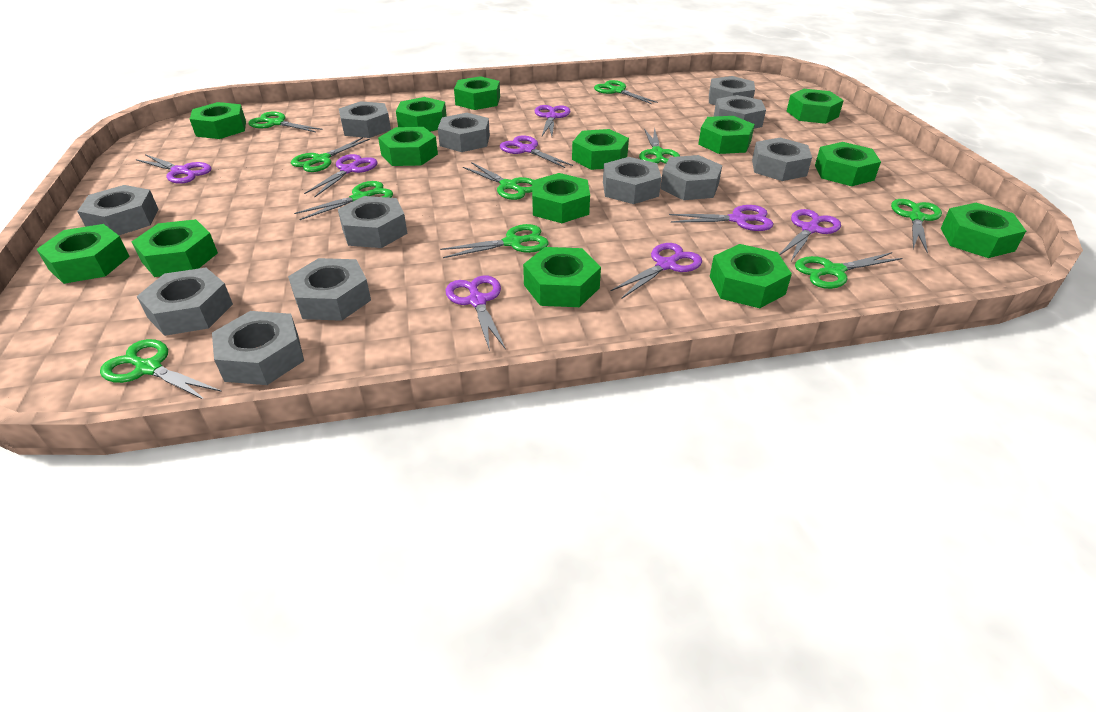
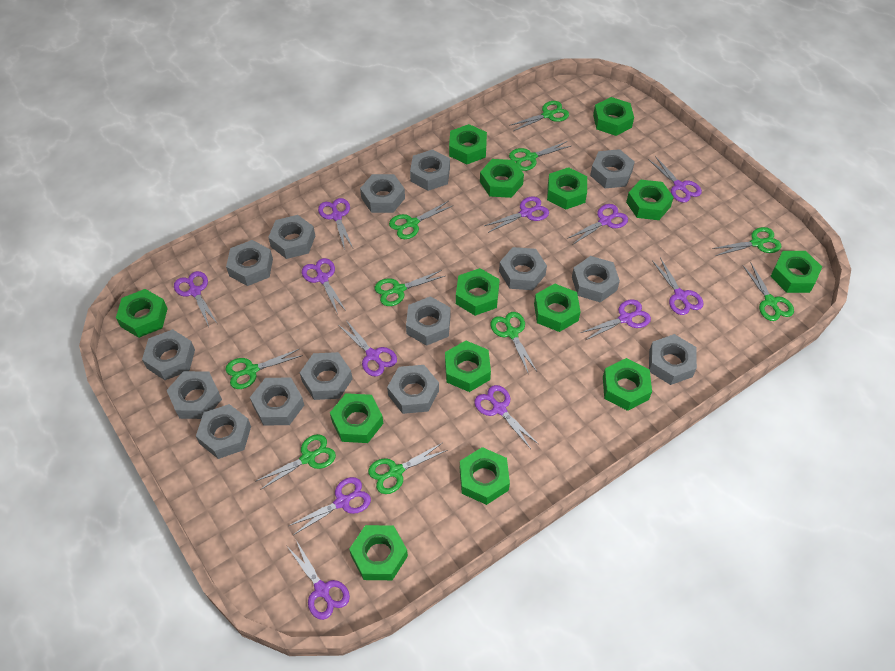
grey nut: 12 -> 15
purple scissors: 8 -> 12

